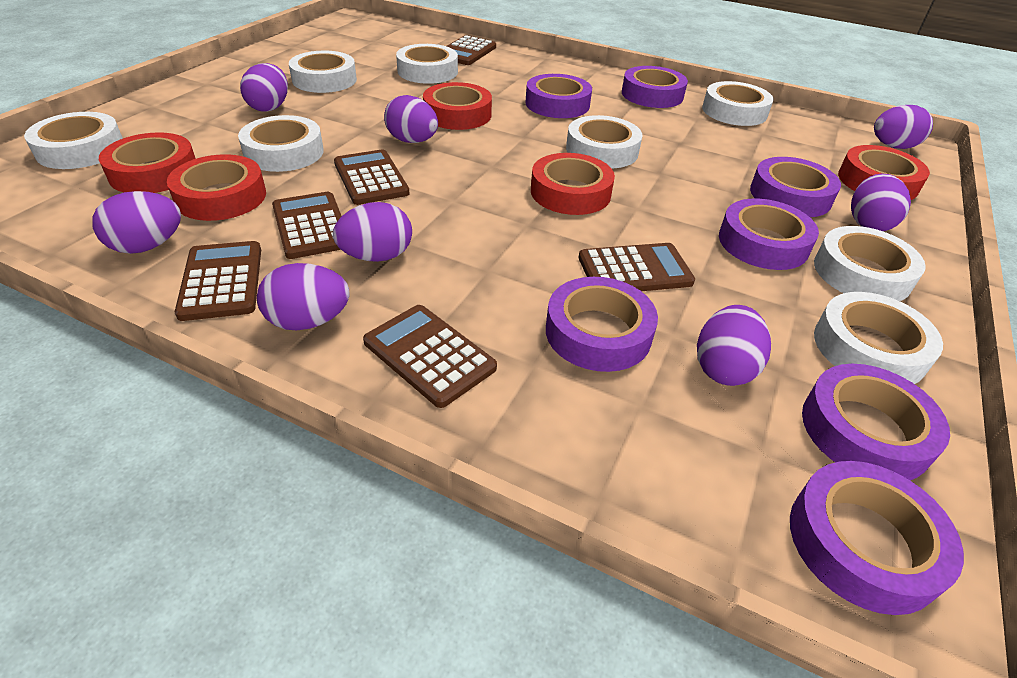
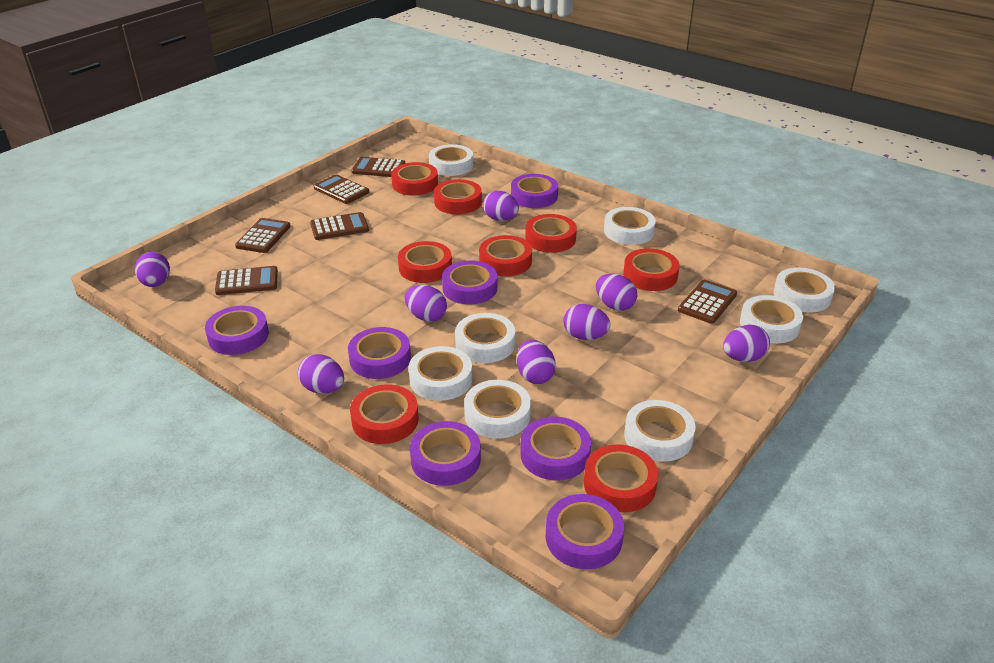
red tape: 5 -> 8

